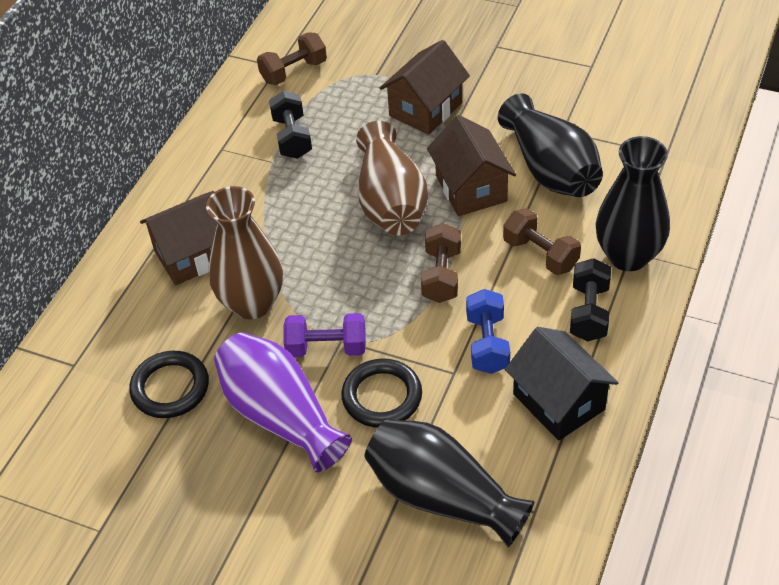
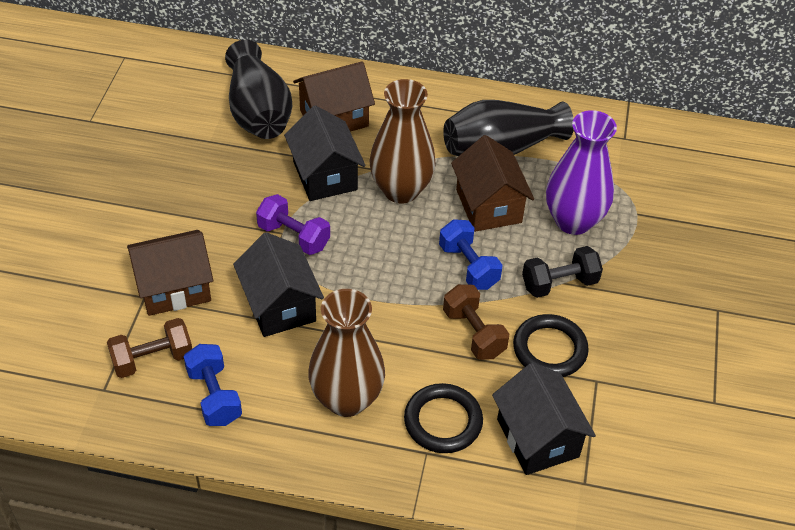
black dumbbell: 2 -> 1
black house: 1 -> 3
black vase: 3 -> 2
blue dumbbell: 1 -> 2
brown dumbbell: 3 -> 2

